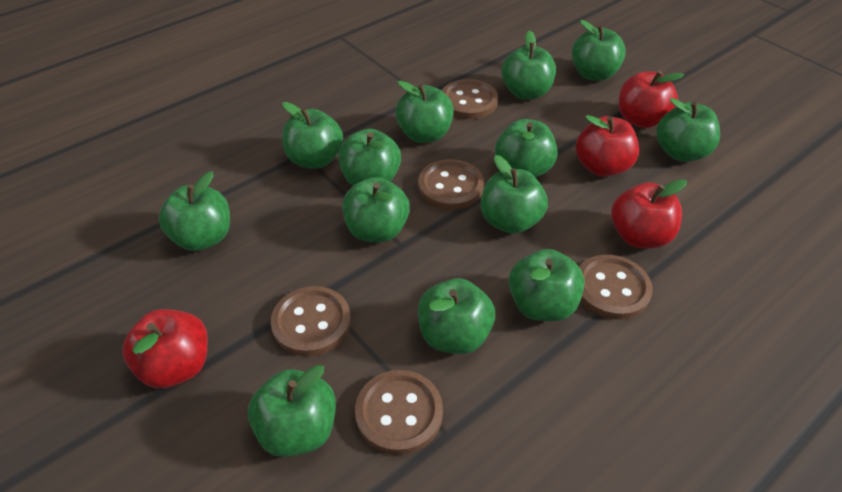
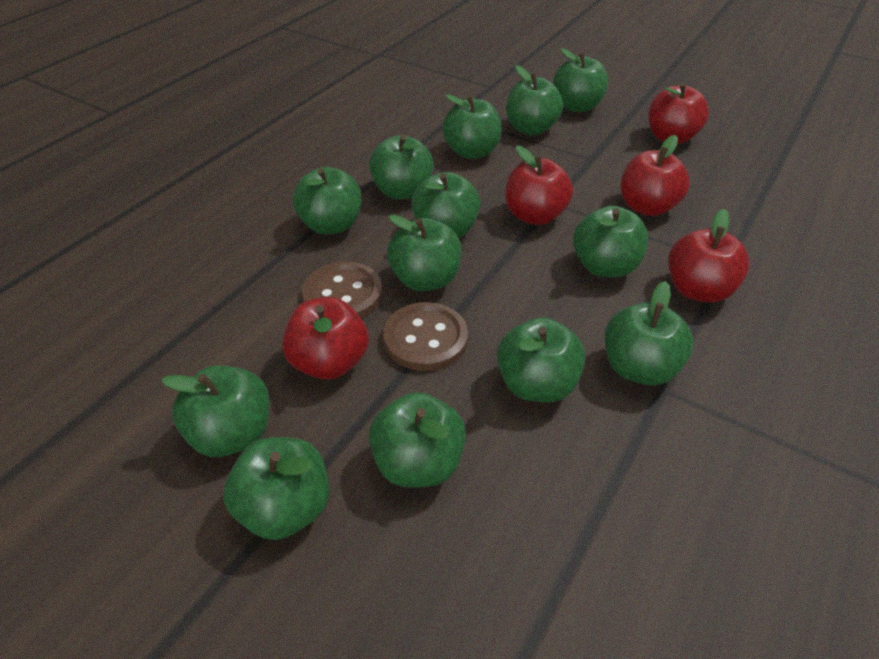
brown button: 5 -> 2
red apple: 4 -> 5

